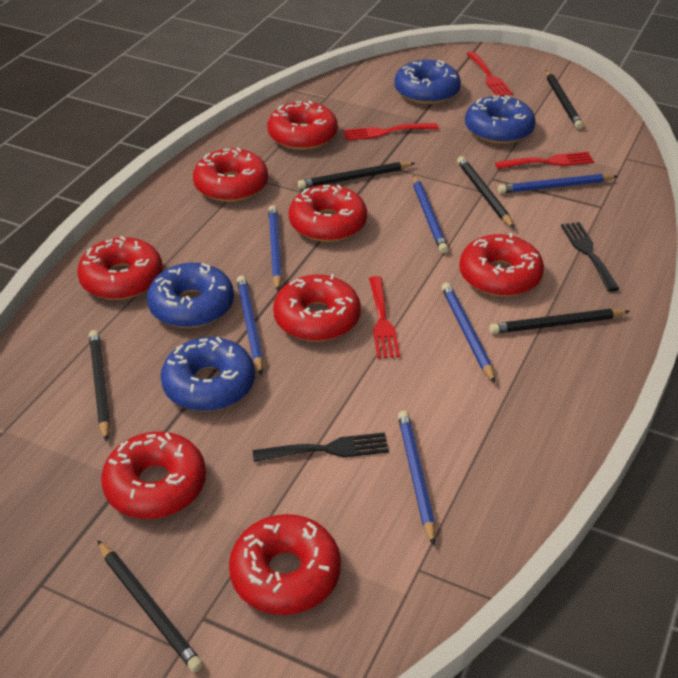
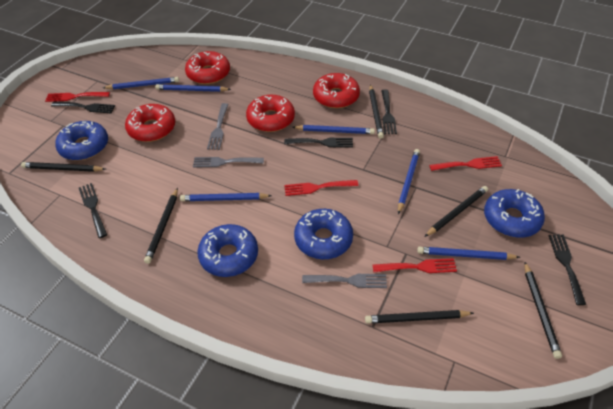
black fork: 2 -> 5
grey fork: 0 -> 3
red donut: 8 -> 4

